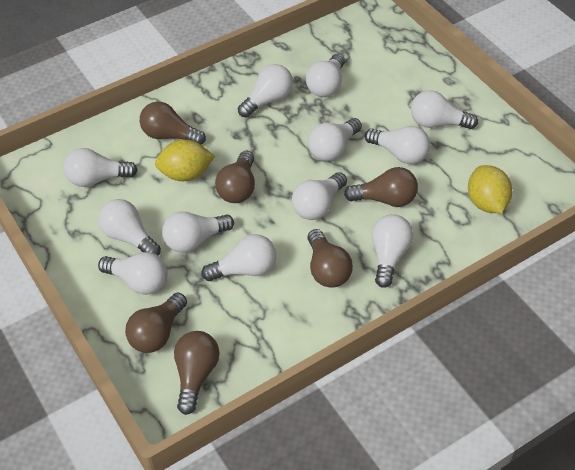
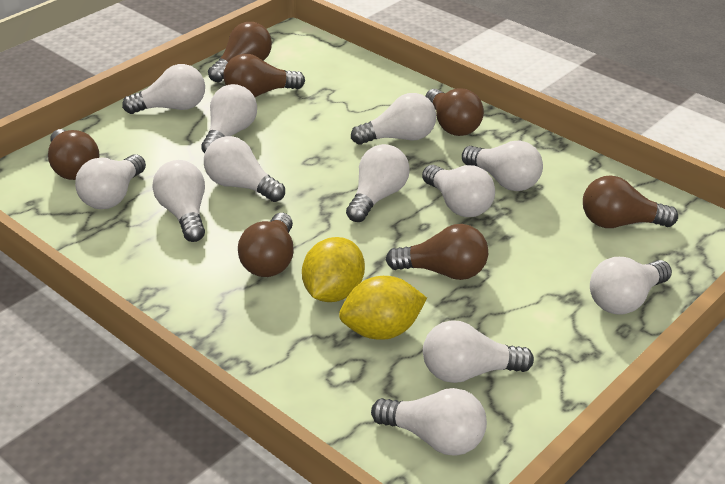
brown light bulb: 6 -> 7

